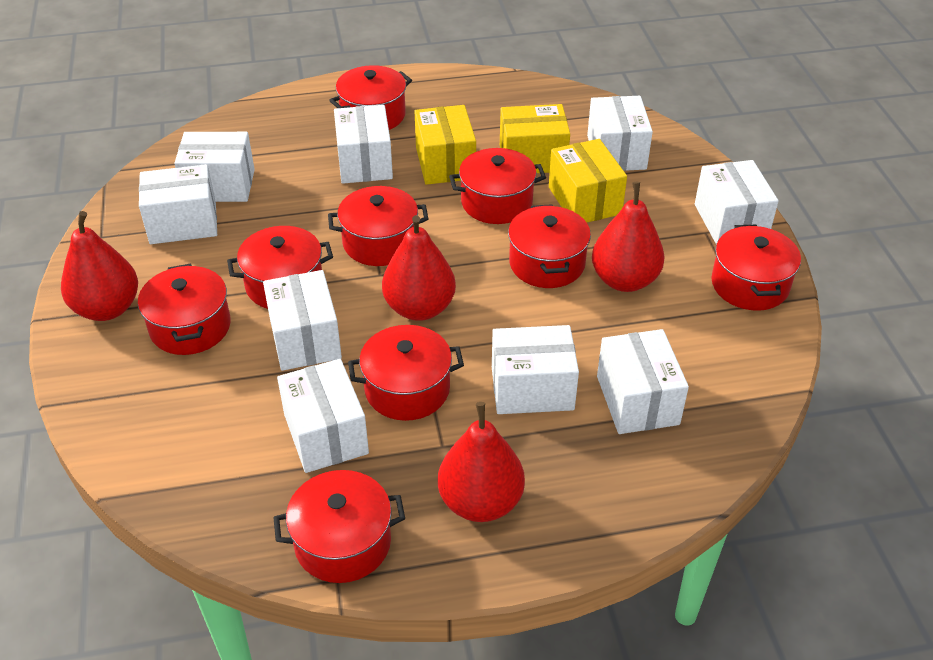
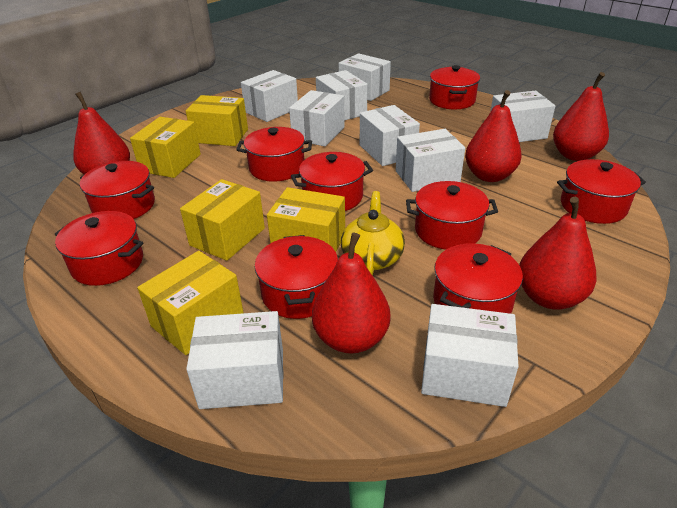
red pear: 4 -> 5
yellow box: 3 -> 5
yellow teapot: 0 -> 1

